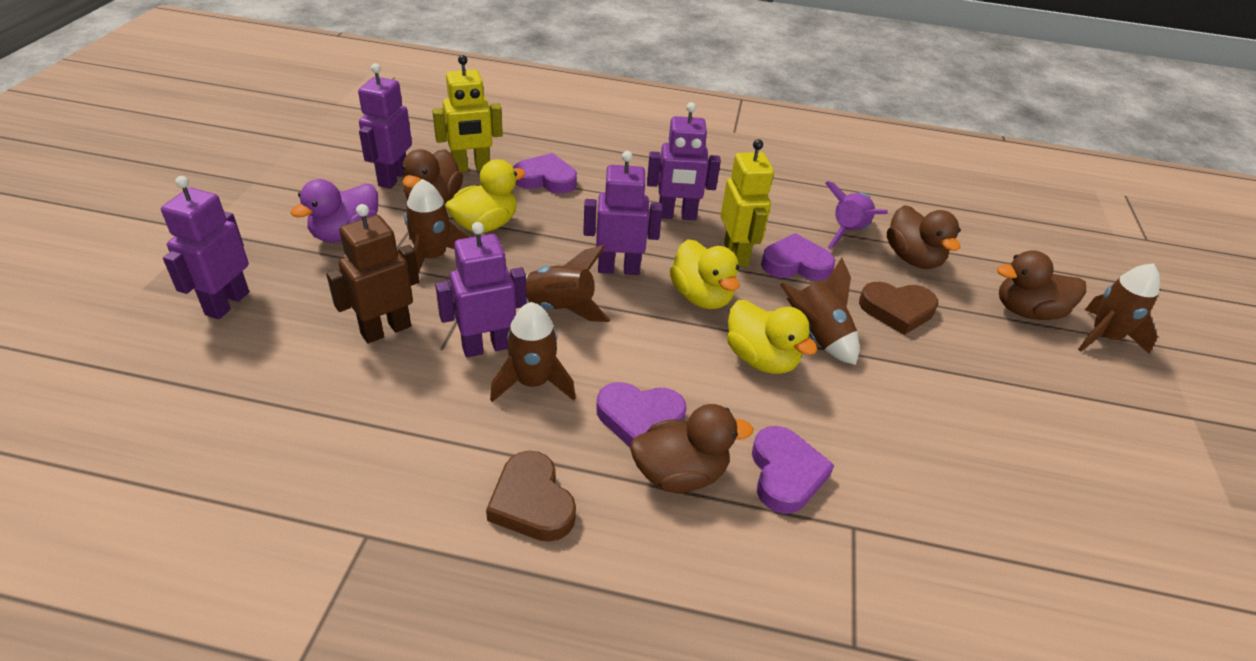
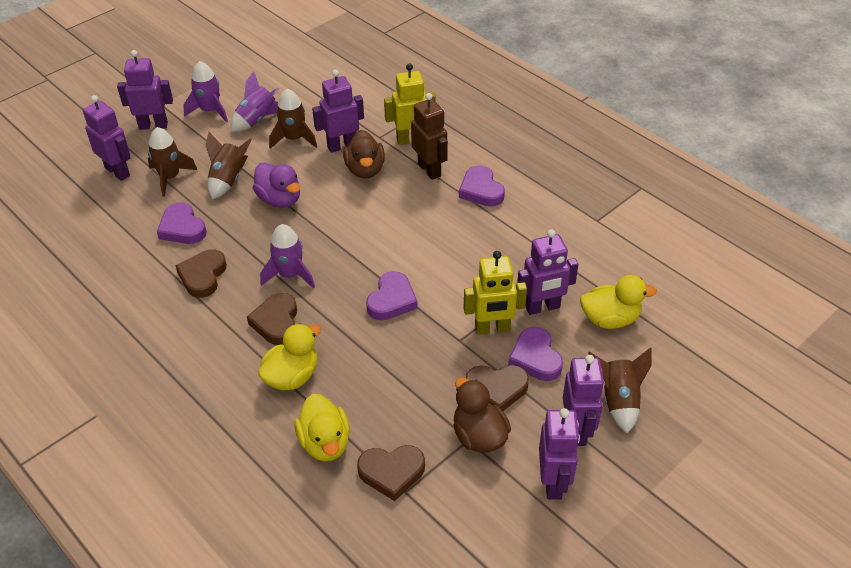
brown duck: 4 -> 2
brown heart: 2 -> 4
brown rocket: 5 -> 4
purple robot: 5 -> 6
purple rocket: 1 -> 3

